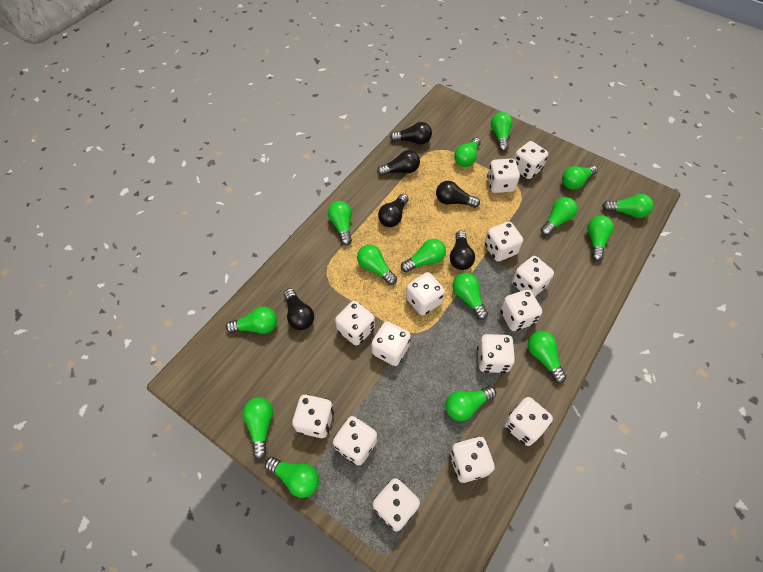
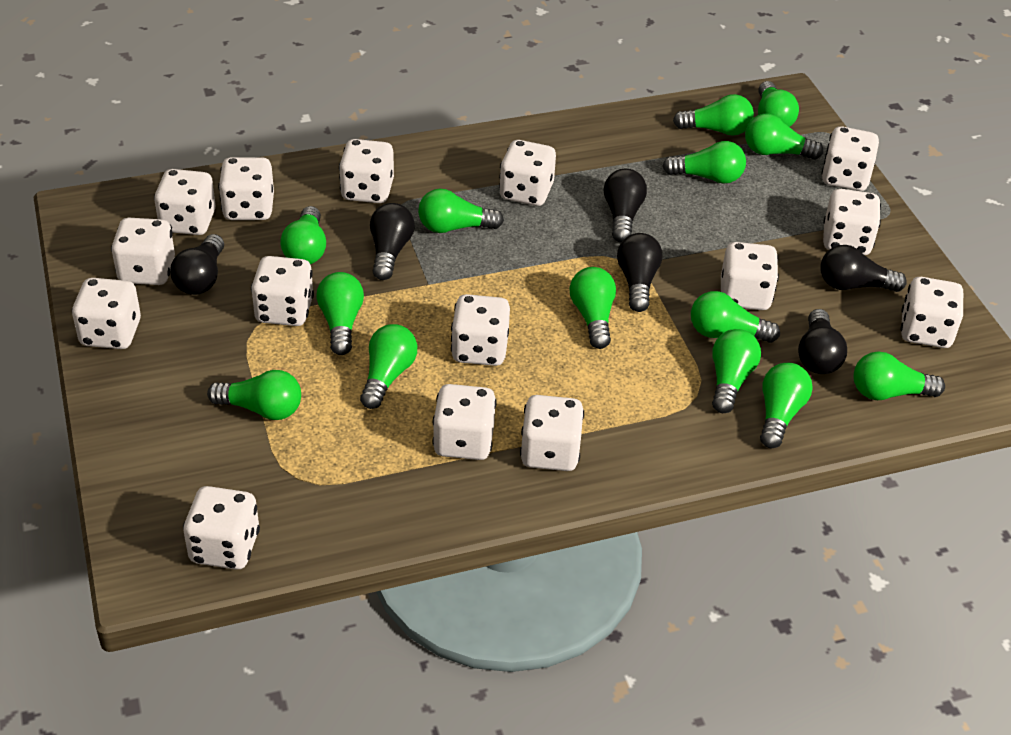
green light bulb: 15 -> 14
white dice: 14 -> 15

